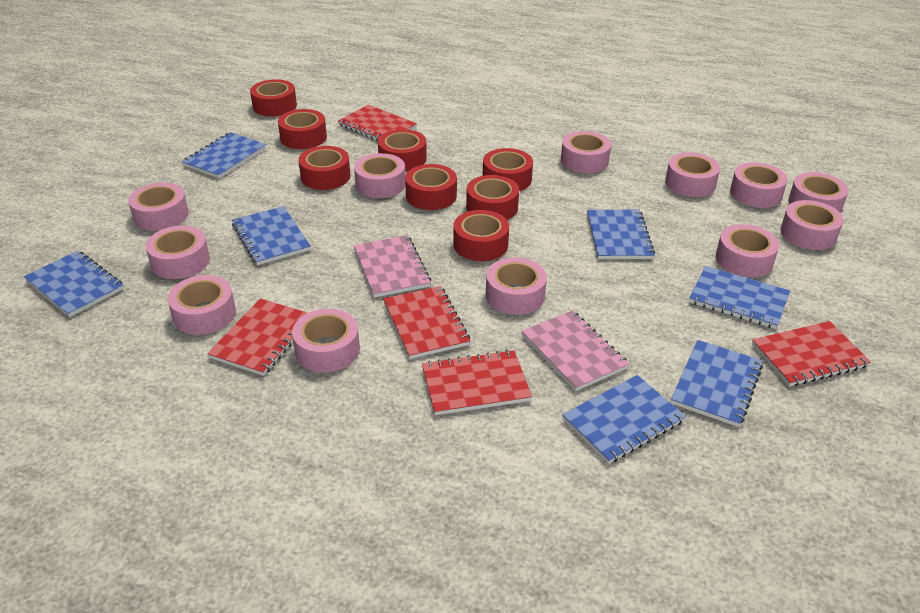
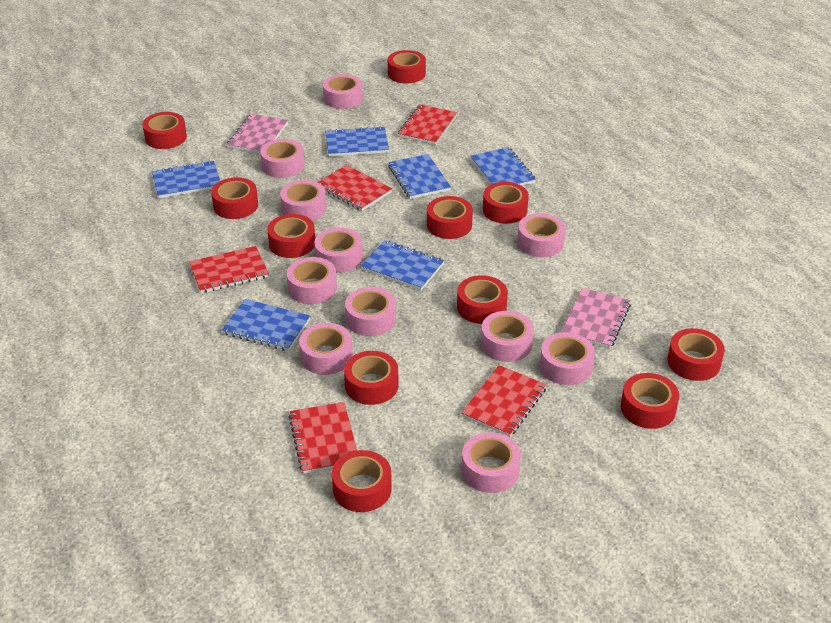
blue notebook: 7 -> 6
pink tape: 12 -> 11
red tape: 8 -> 11

